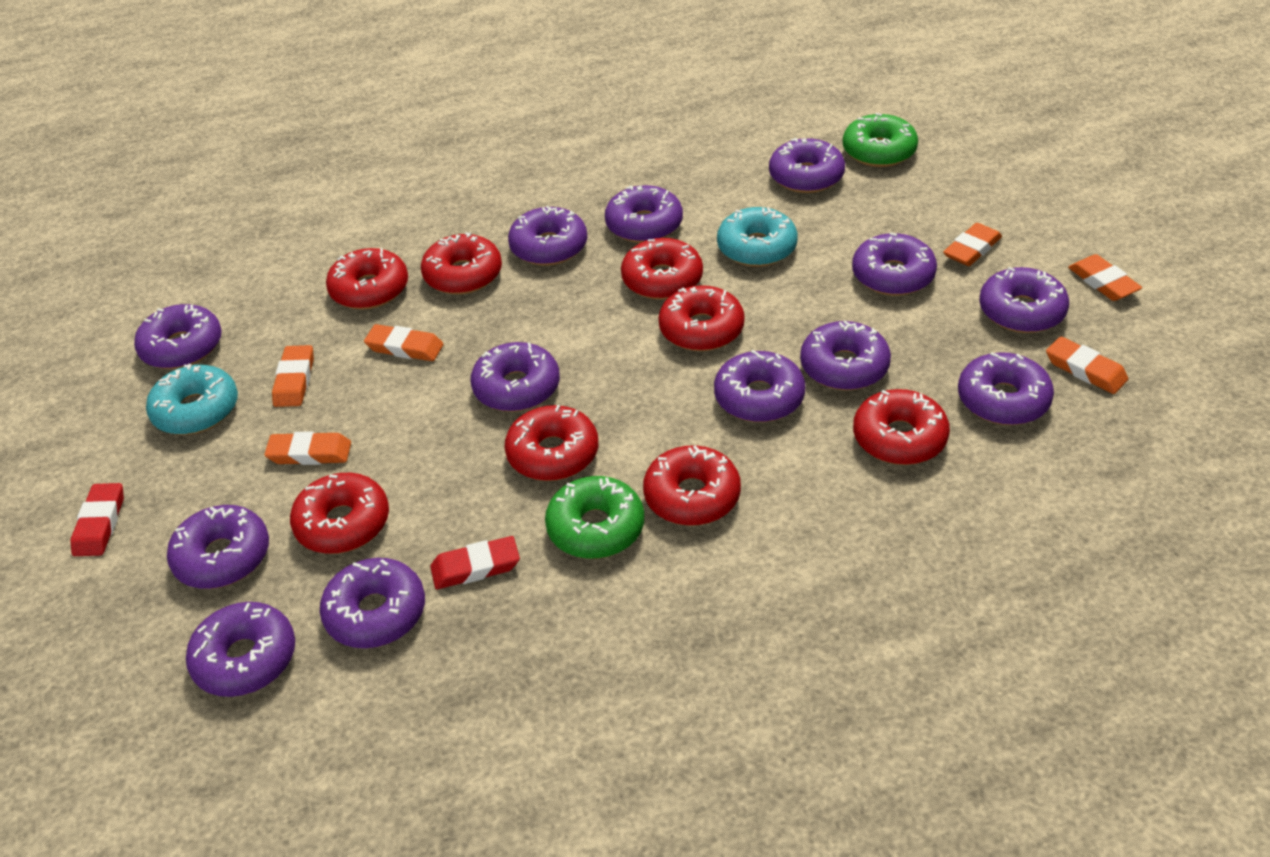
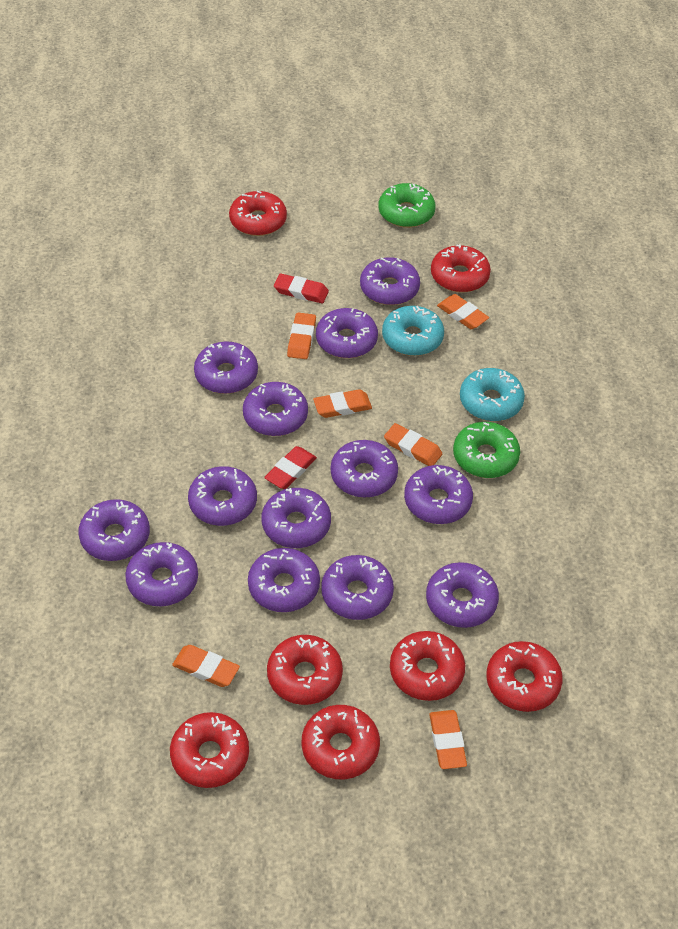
red donut: 8 -> 7

